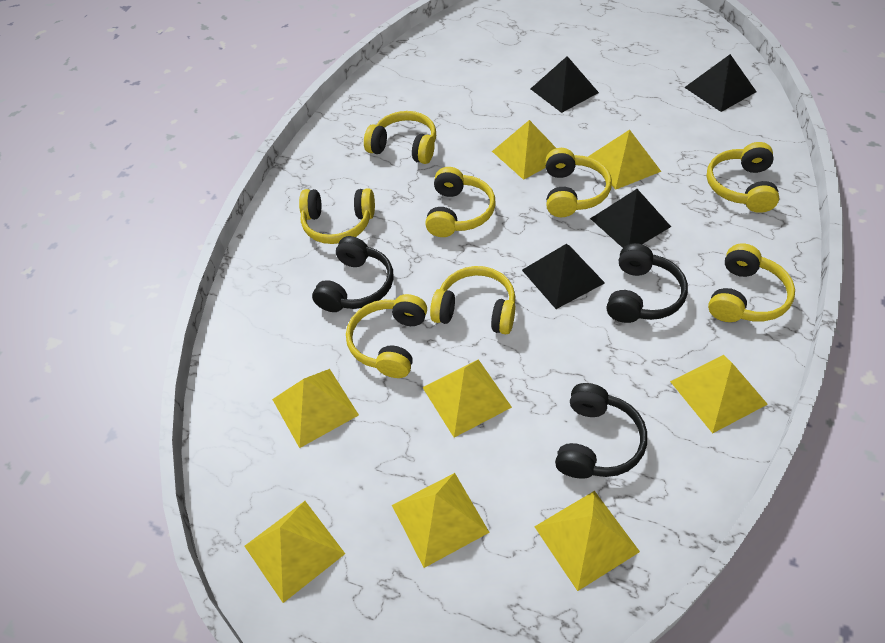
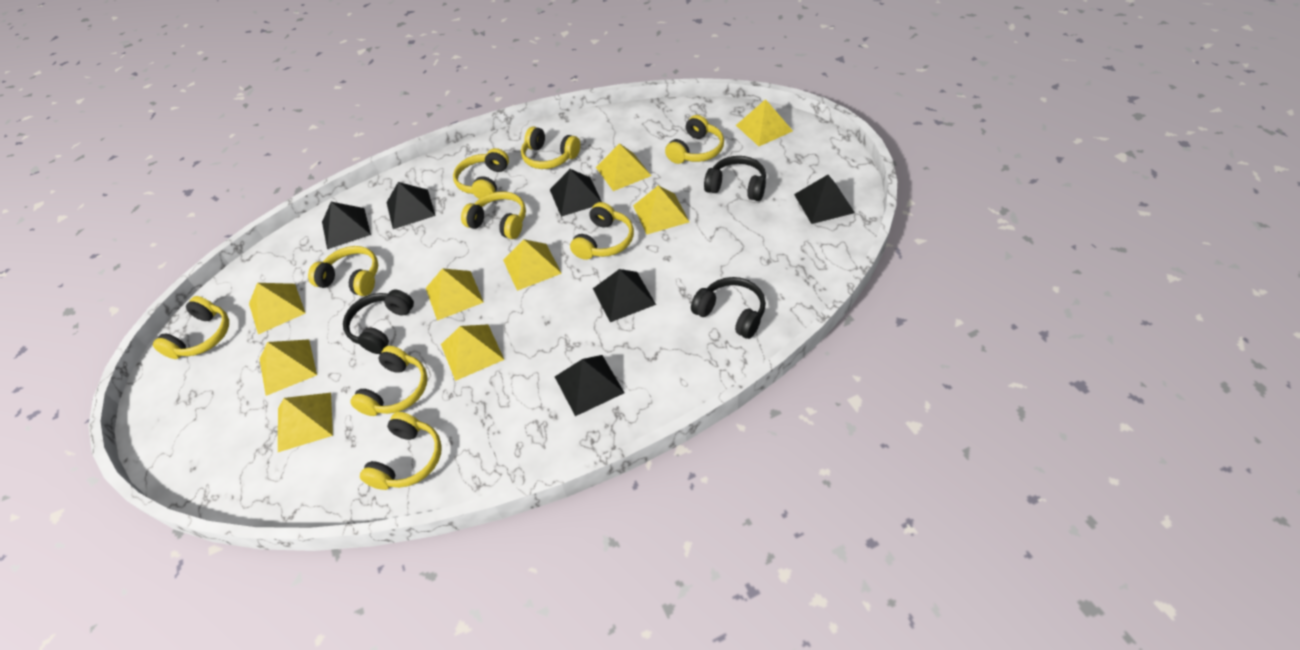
black pyramid: 4 -> 6
yellow headphones: 8 -> 9
yellow pyramid: 8 -> 9

